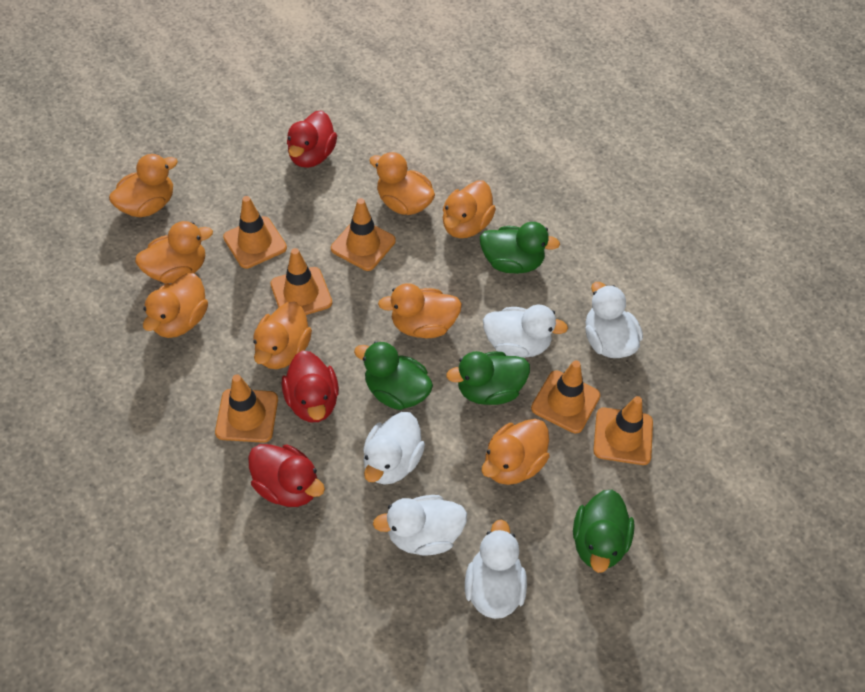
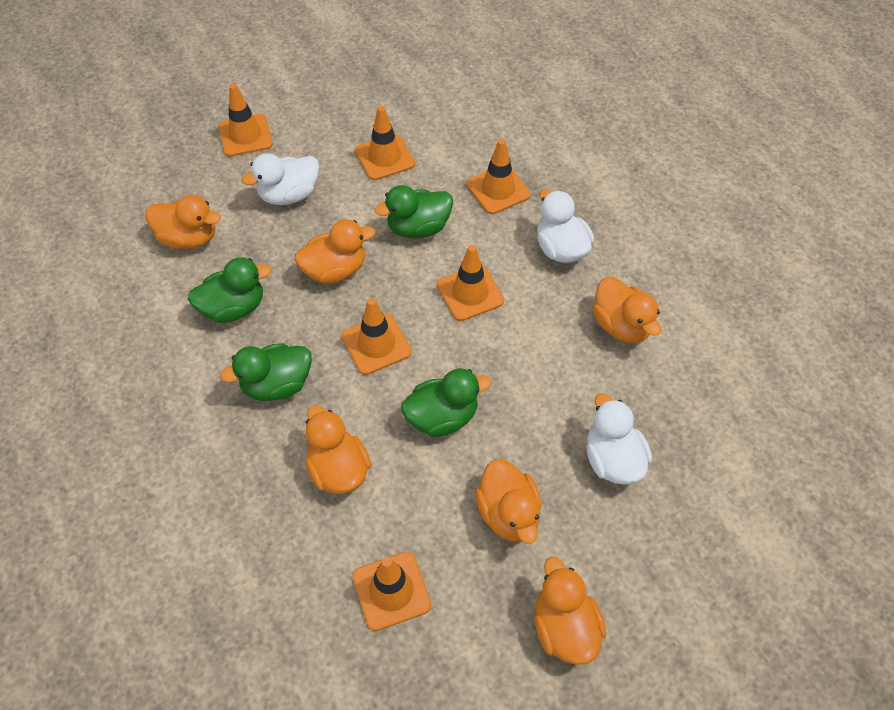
orange duck: 8 -> 6
red duck: 3 -> 0
white duck: 5 -> 3

